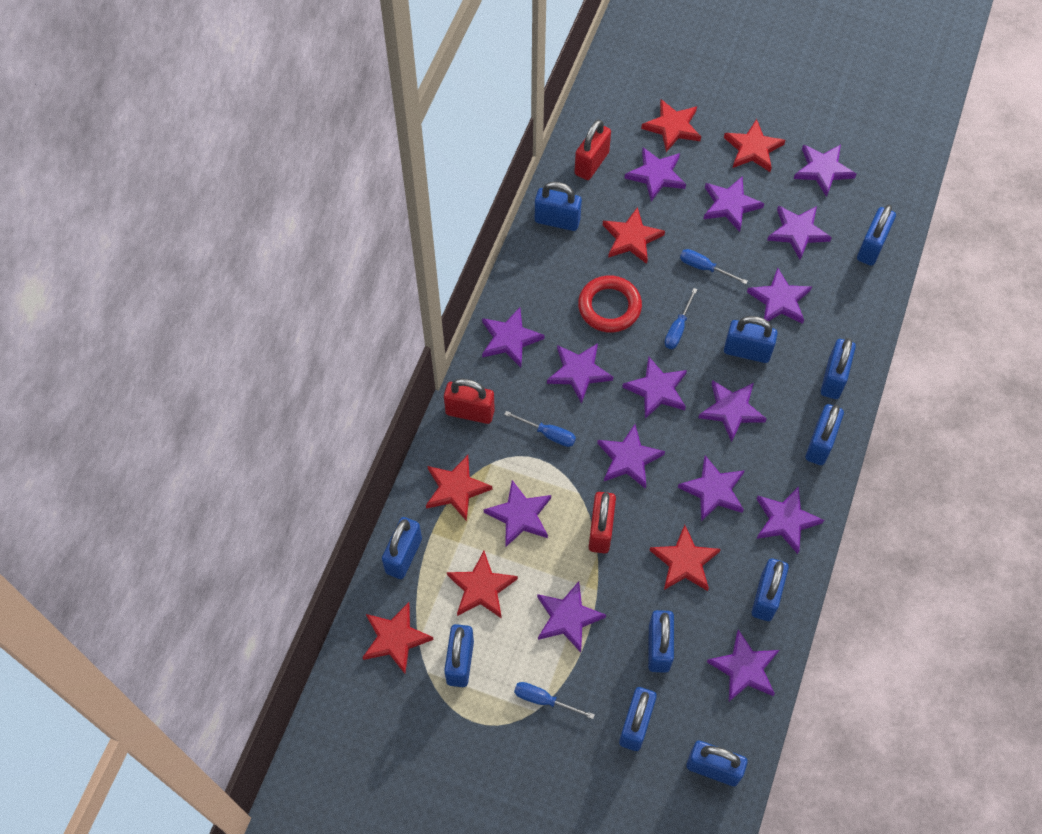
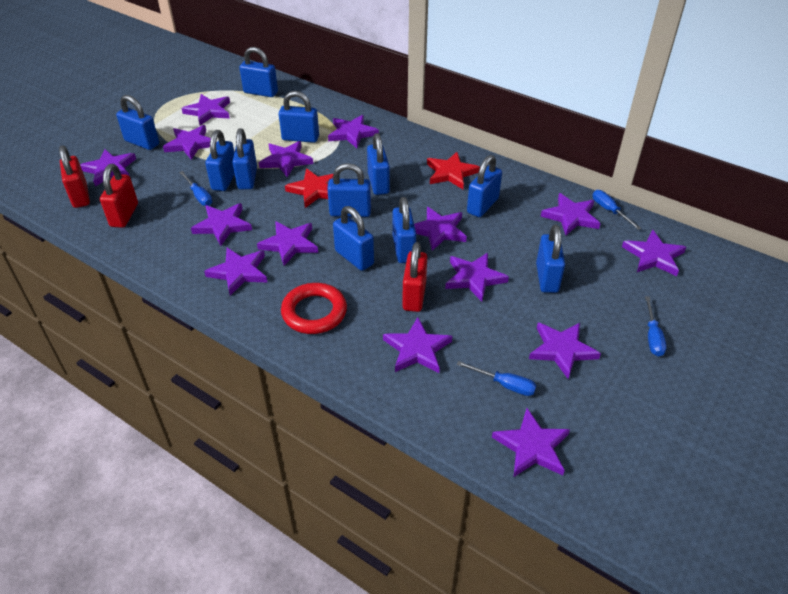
red star: 7 -> 2

